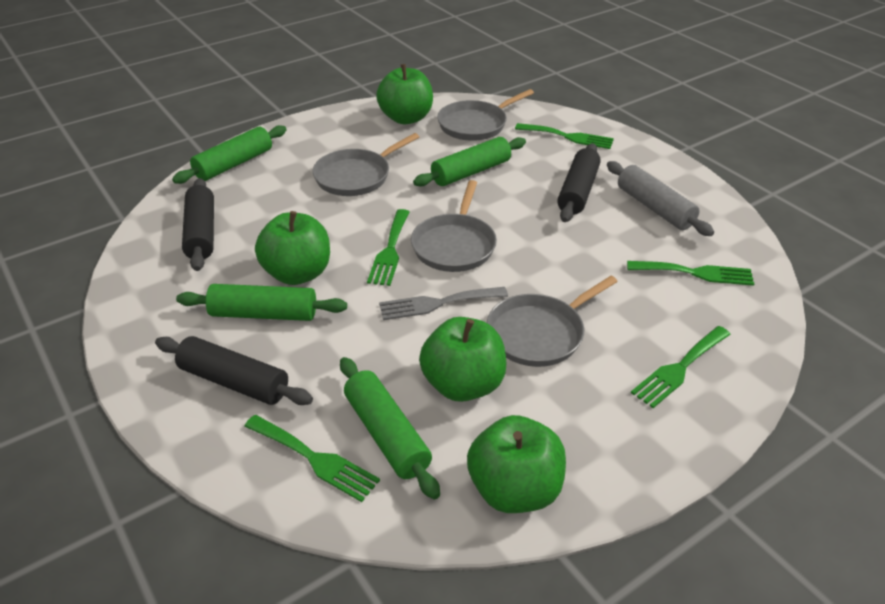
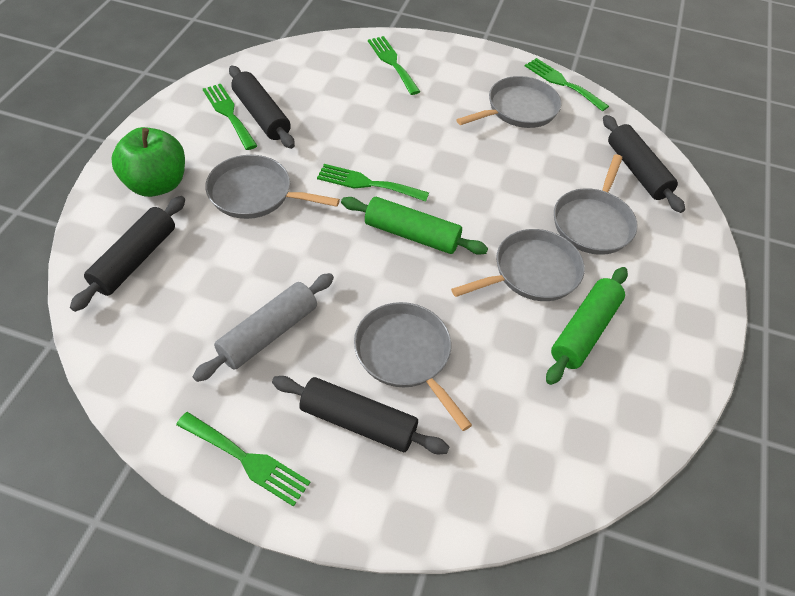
black rolling pin: 3 -> 4
green apple: 4 -> 1
green rolling pin: 4 -> 2
grey fork: 1 -> 0
grey pan: 4 -> 5

